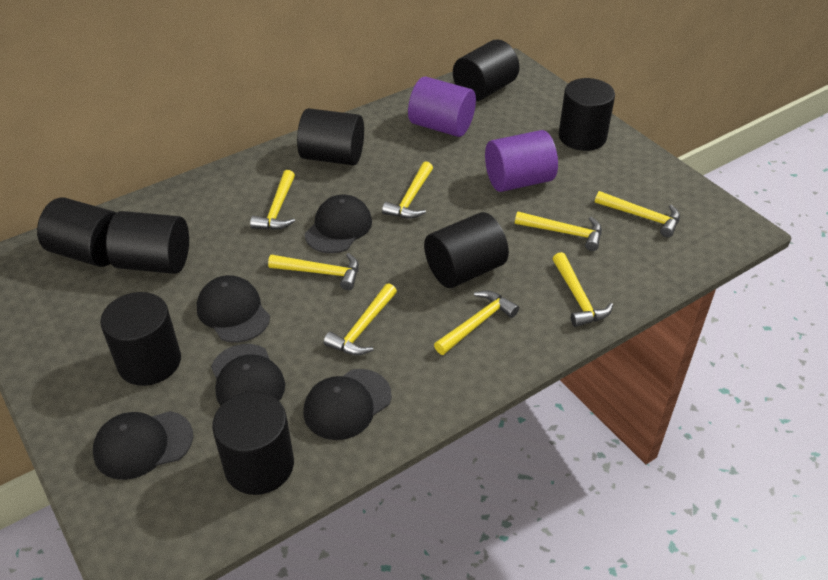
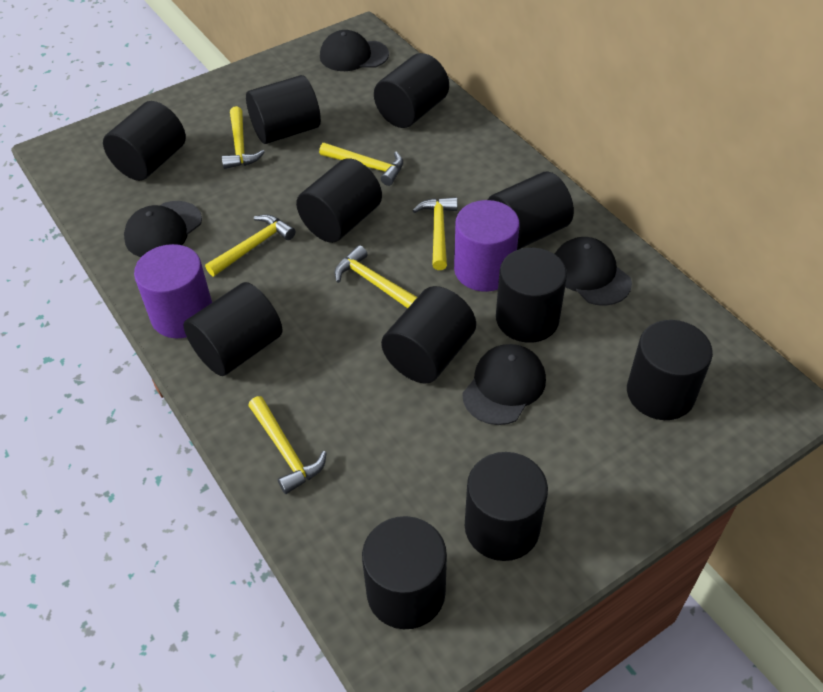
black cap: 5 -> 4
black cylinder: 8 -> 11
yellow hammer: 8 -> 6

